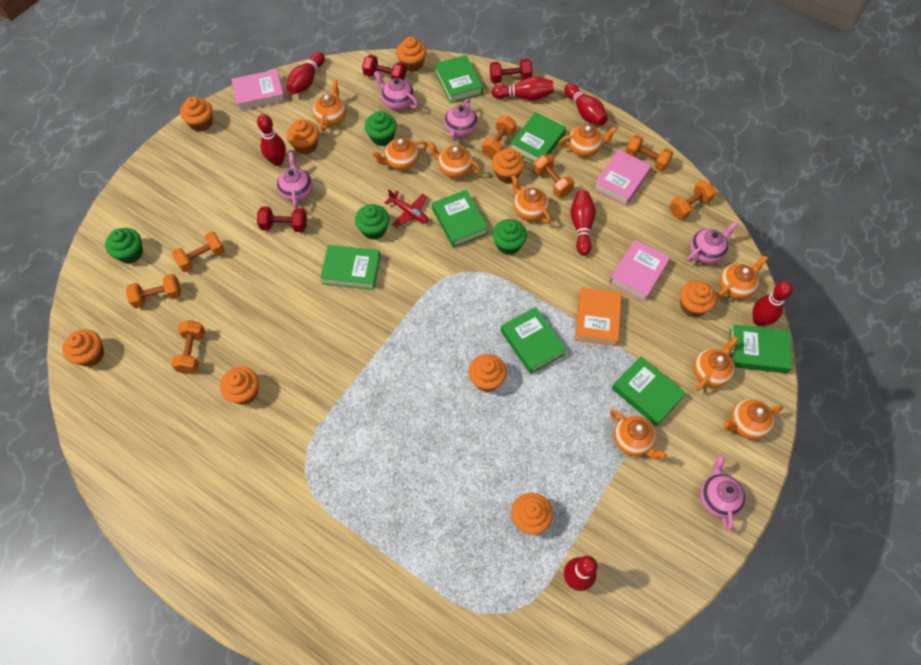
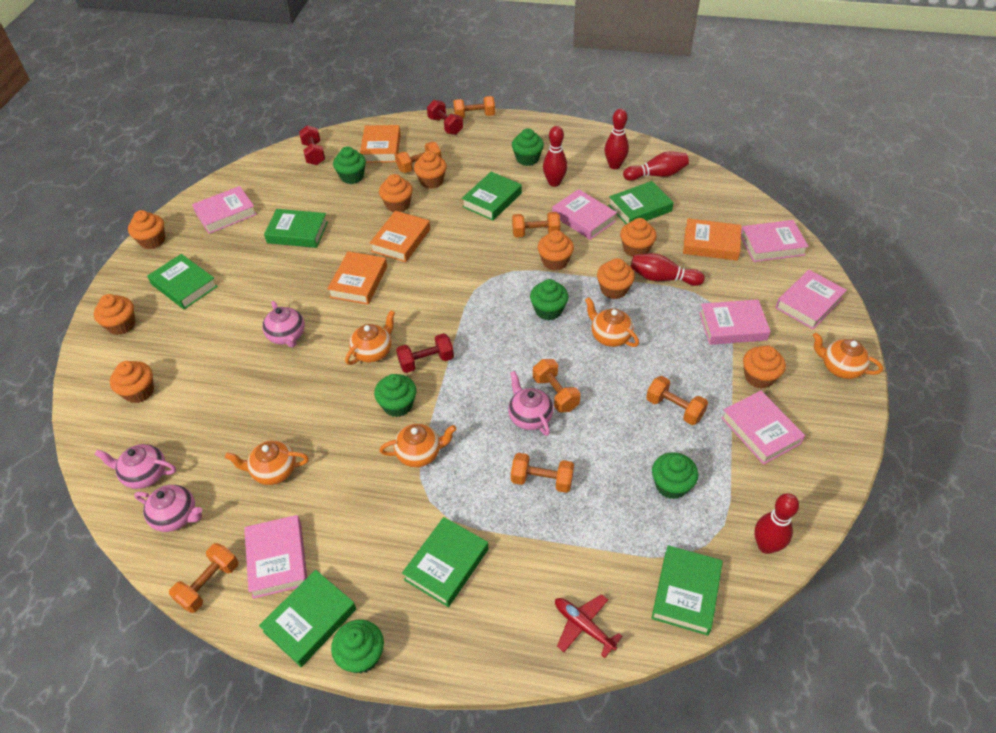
green cupcake: 4 -> 6
orange book: 1 -> 4
orange teapot: 9 -> 5
pink book: 3 -> 7
pink teapot: 5 -> 4
red bowling pin: 7 -> 5

